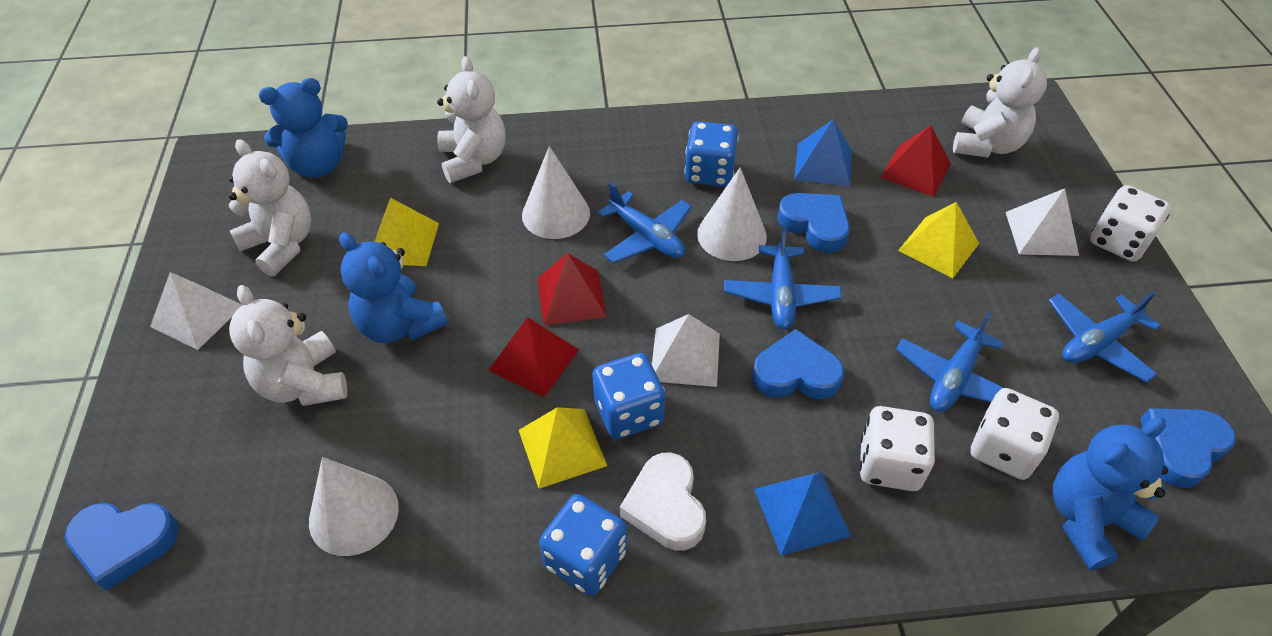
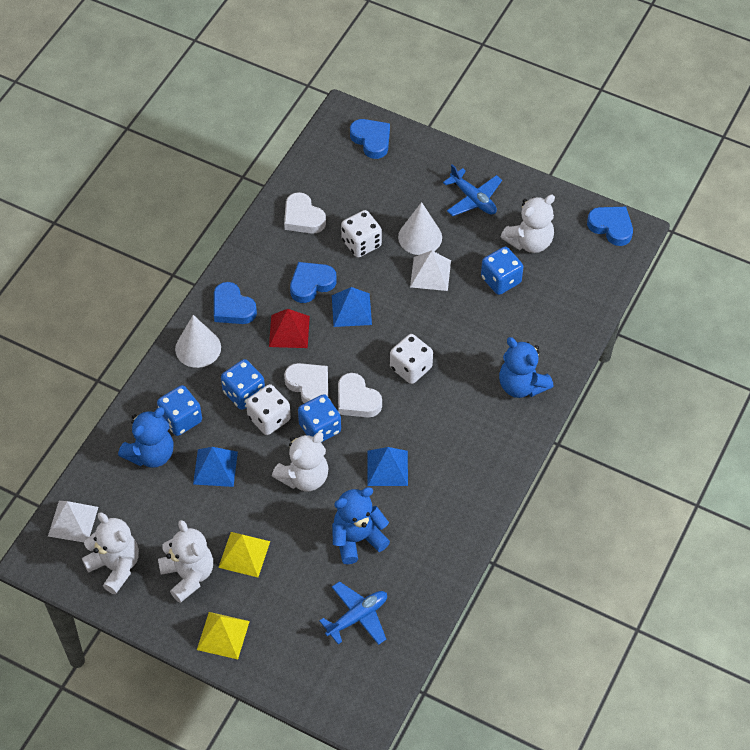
blue dice: 3 -> 4
blue plane: 4 -> 2
blue pyramid: 2 -> 3
red pyramid: 3 -> 1
white cone: 3 -> 2
white heart: 1 -> 3
white pyramid: 3 -> 2
yellow pyramid: 3 -> 2

